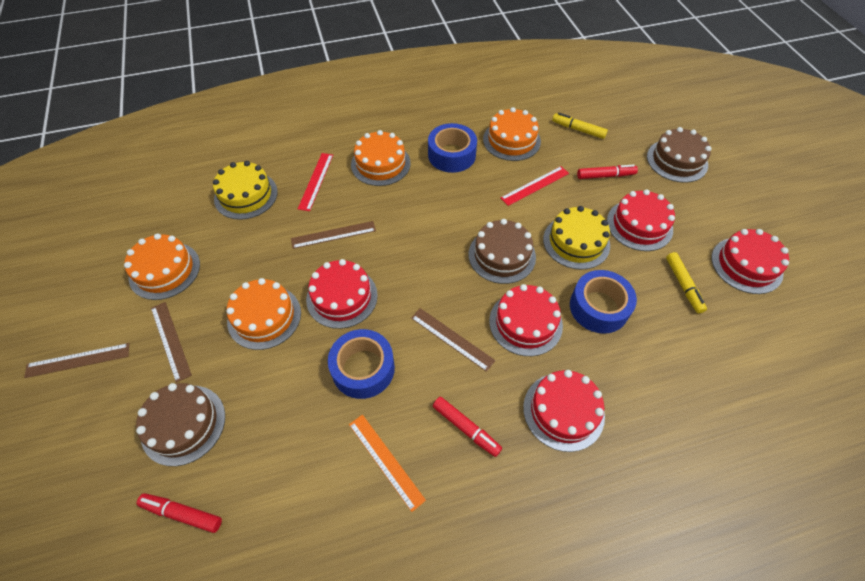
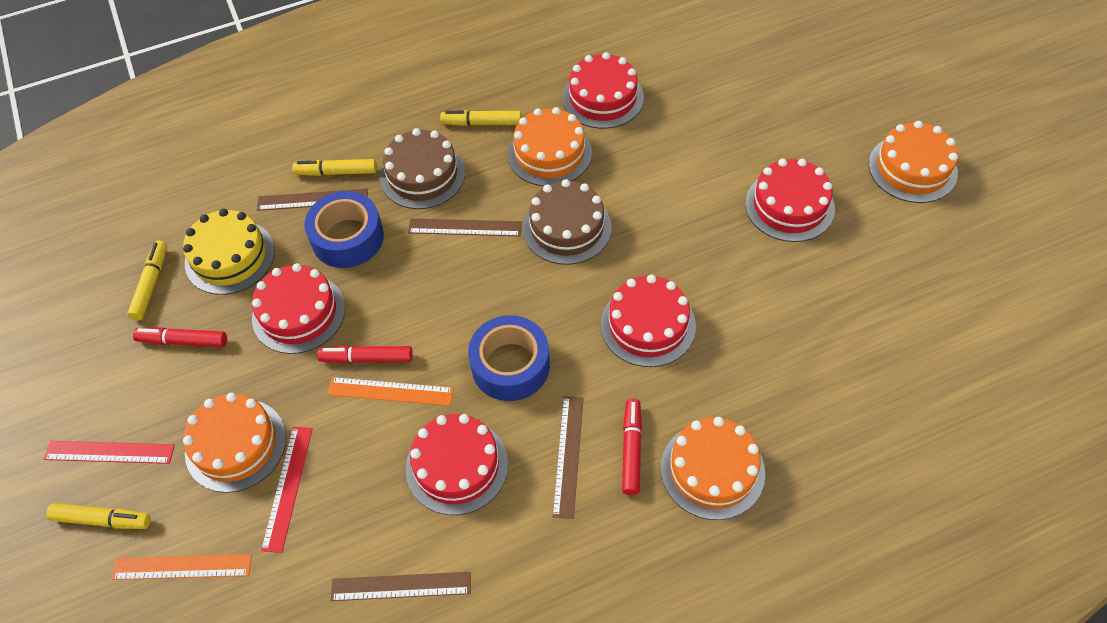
blue tape: 3 -> 2
brown cake: 3 -> 2
orange ruler: 1 -> 2
yellow cake: 2 -> 1
yellow marker: 2 -> 4

